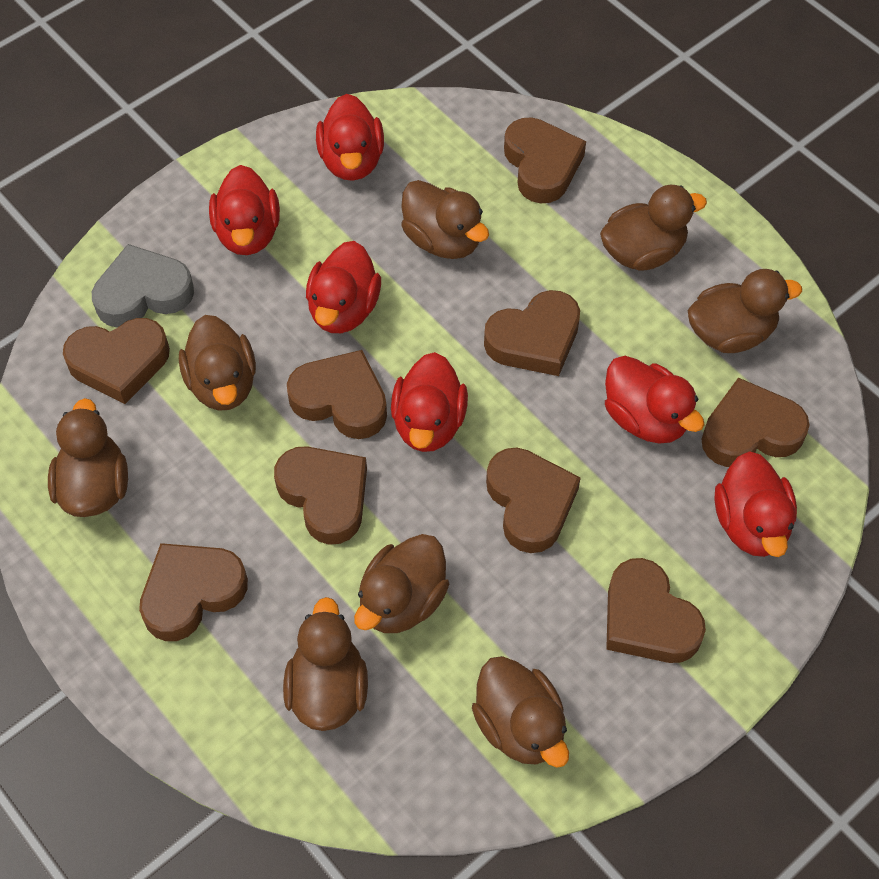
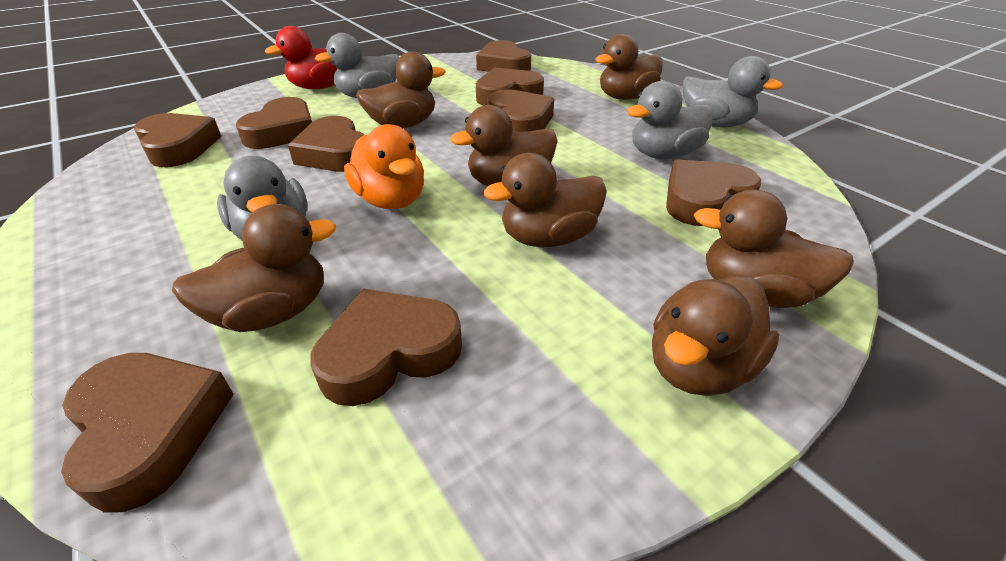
brown duck: 8 -> 7
grey duck: 0 -> 4
grey heart: 1 -> 0
orange duck: 0 -> 1
red duck: 6 -> 1

